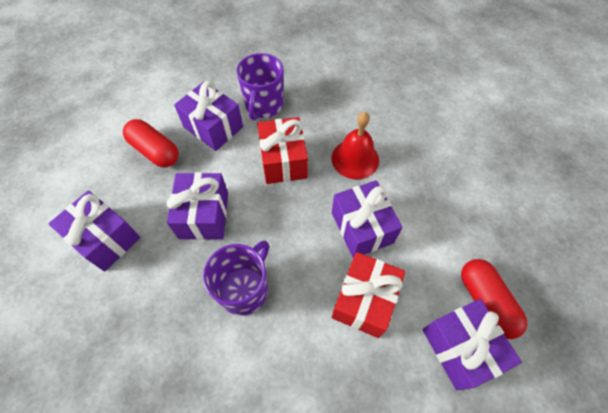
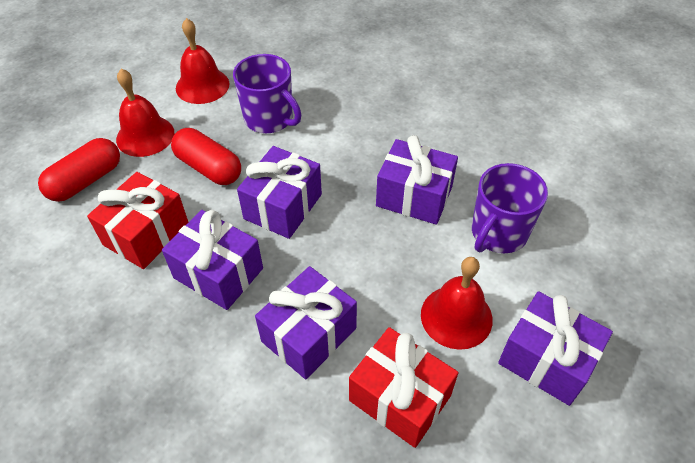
red bell: 1 -> 3

